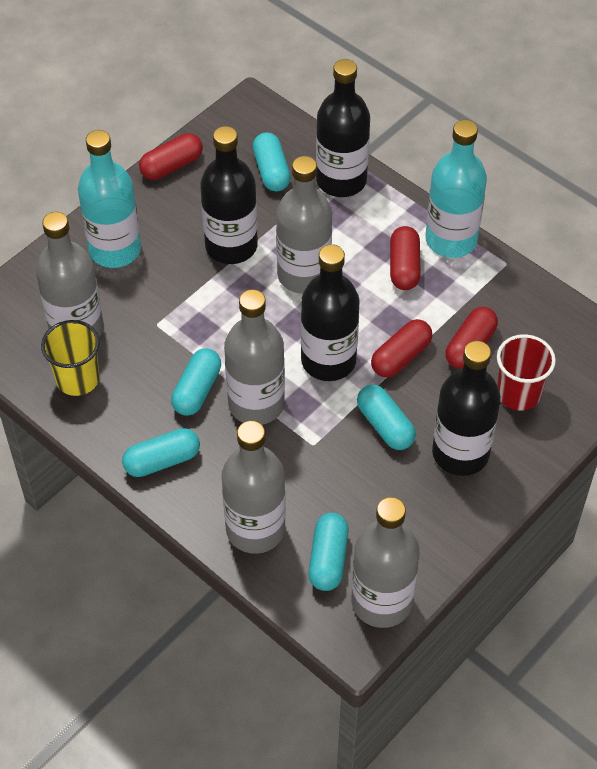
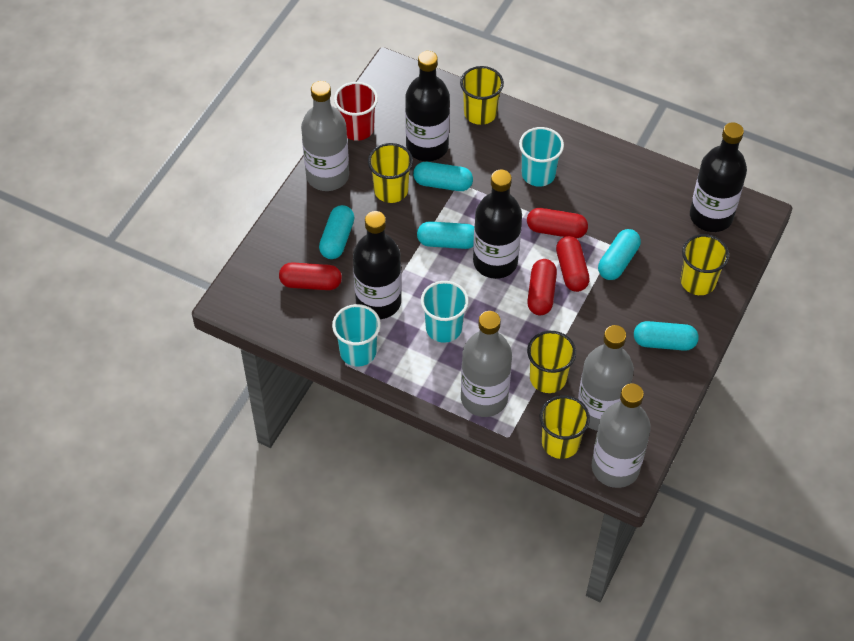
grey bottle: 5 -> 4
turquoise bottle: 2 -> 0
turquoise cup: 0 -> 3
yellow cup: 1 -> 5

